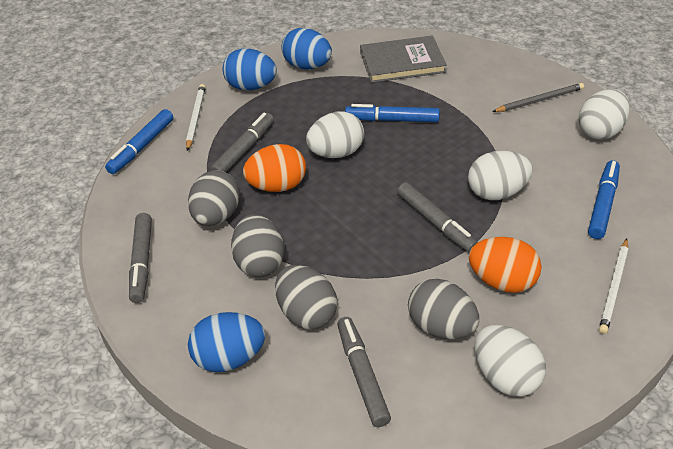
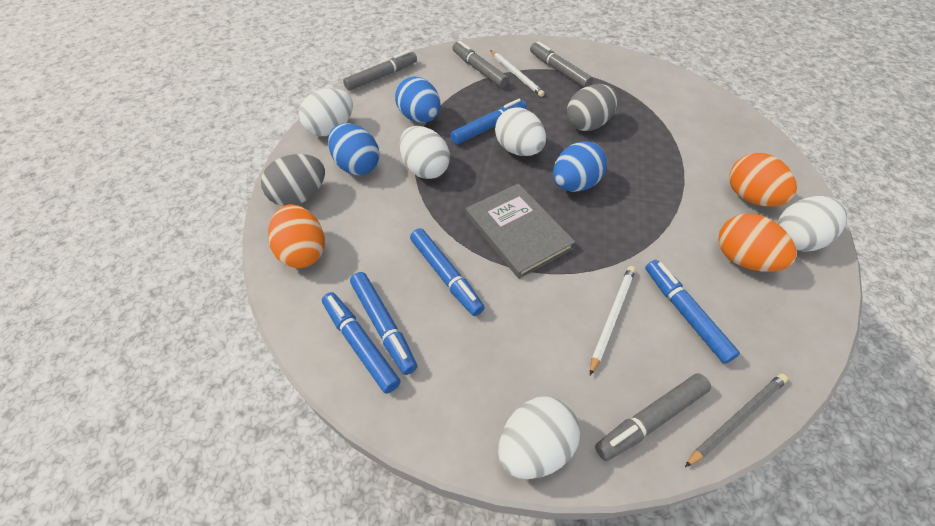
blue marker: 3 -> 5
grey egg: 4 -> 2
orange egg: 2 -> 3
white egg: 4 -> 5

